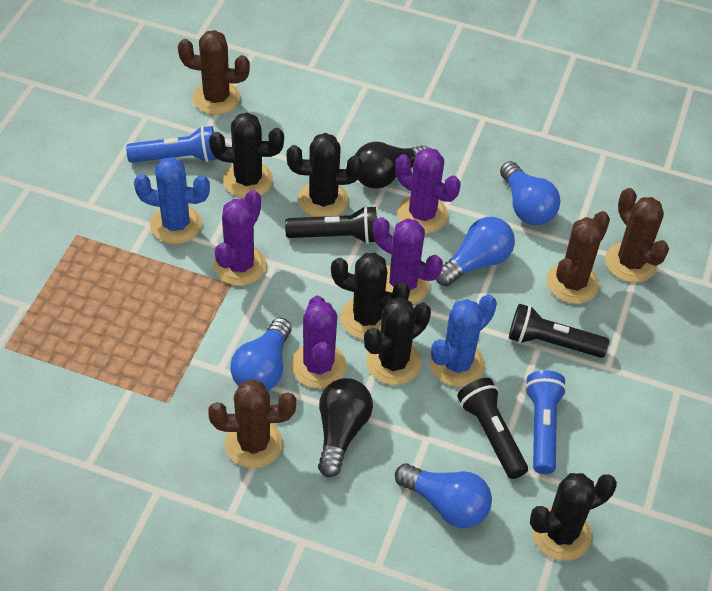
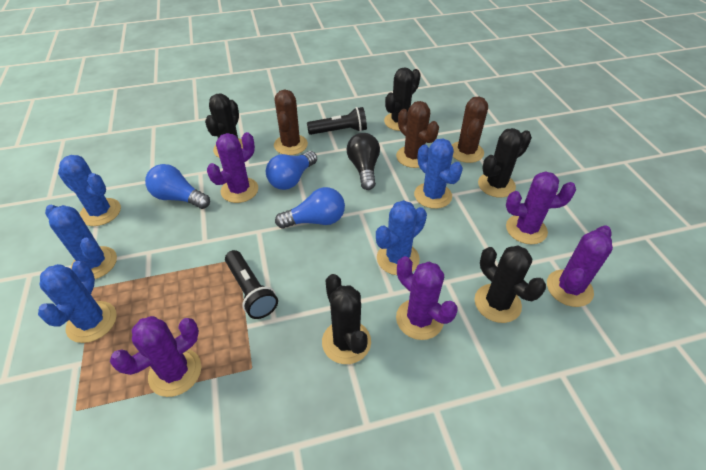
black flashlight: 3 -> 2
black light bulb: 2 -> 1
blue cactus: 2 -> 5
blue flashlight: 2 -> 0
blue light bulb: 4 -> 3
brown cactus: 4 -> 3
purple cactus: 4 -> 5

